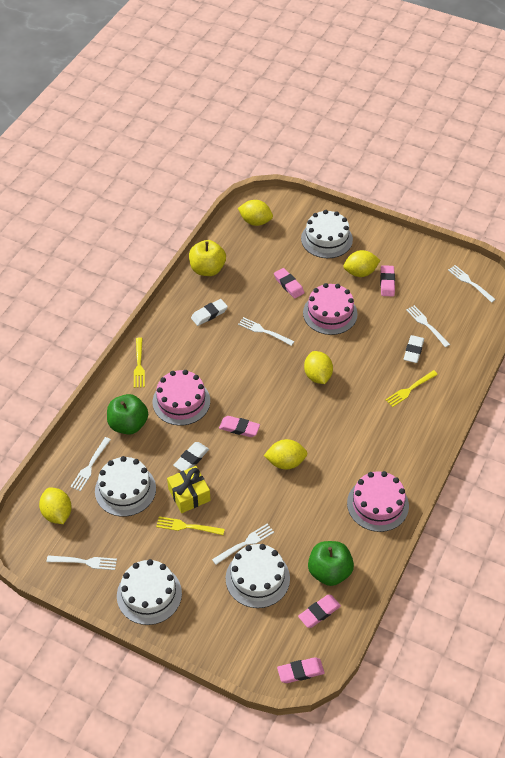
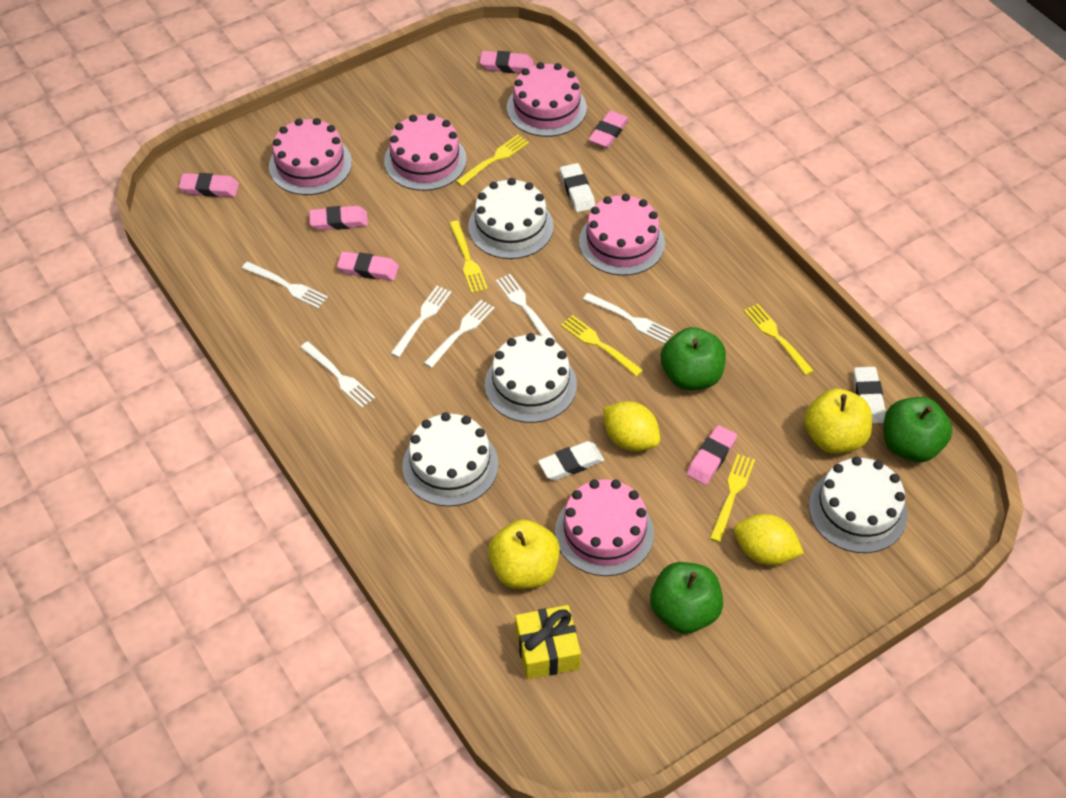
green apple: 2 -> 3
pink cake: 3 -> 5
pink eraser: 5 -> 6
yellow apple: 1 -> 2
yellow fork: 3 -> 5
yellow lemon: 5 -> 2

